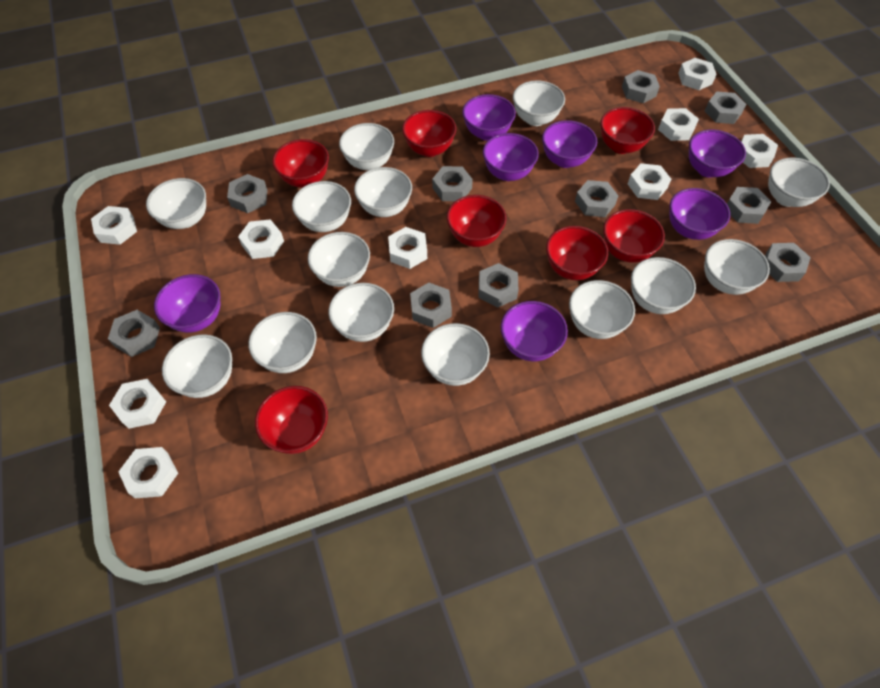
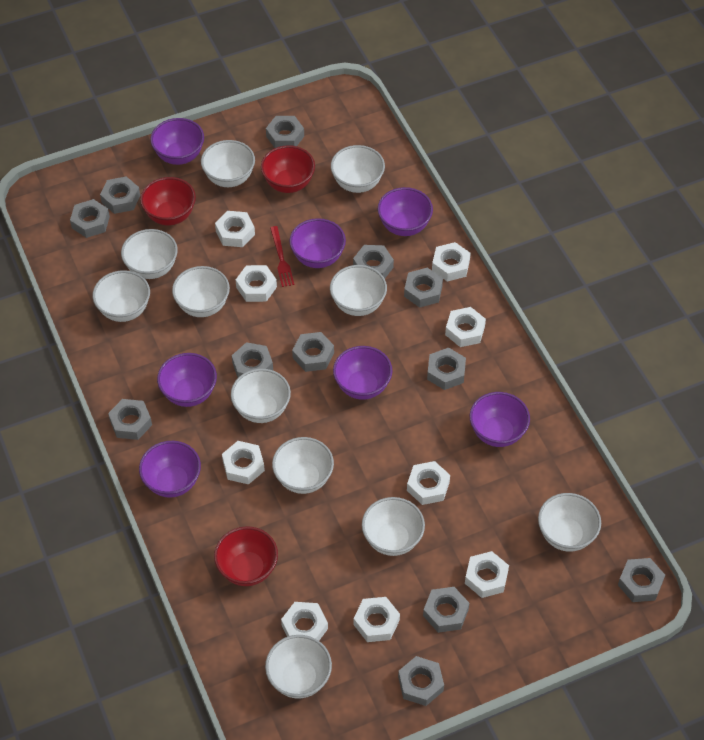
grey nut: 10 -> 12
red bowl: 7 -> 3
red fork: 0 -> 1
white bowl: 14 -> 11

